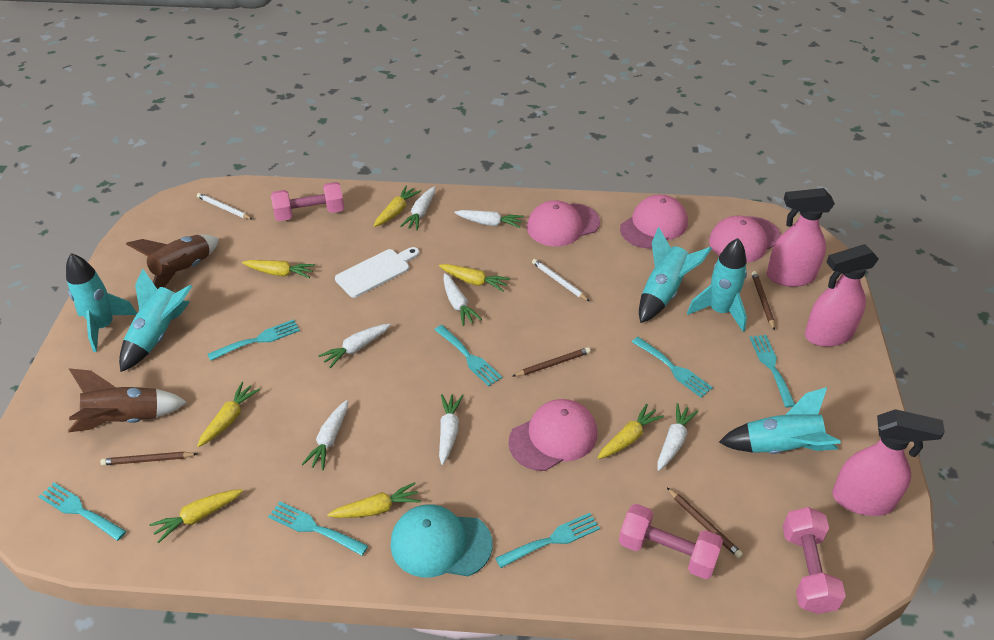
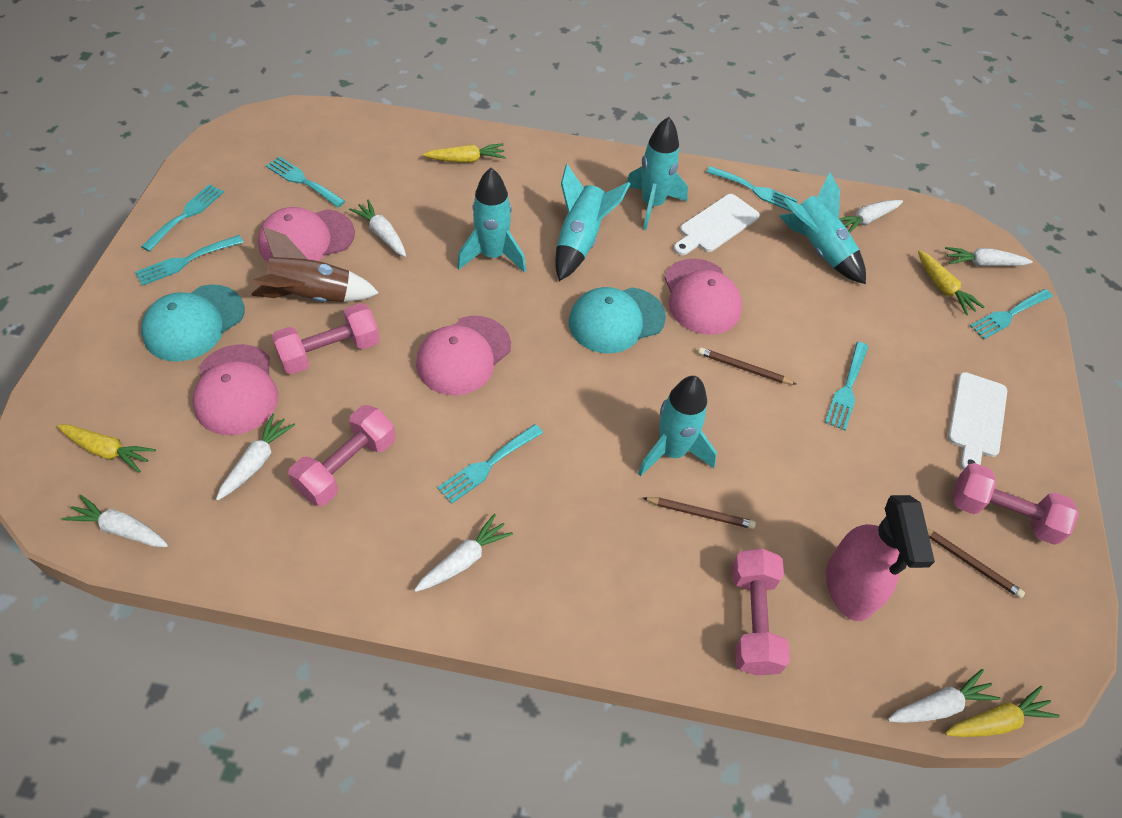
brown pencil: 4 -> 3
brown rocket: 2 -> 1
pink dumbbell: 3 -> 4
pink spray bottle: 3 -> 1
turquoise cap: 1 -> 2
white cutting board: 1 -> 2
white pencil: 2 -> 0
yellow carrot: 7 -> 4

